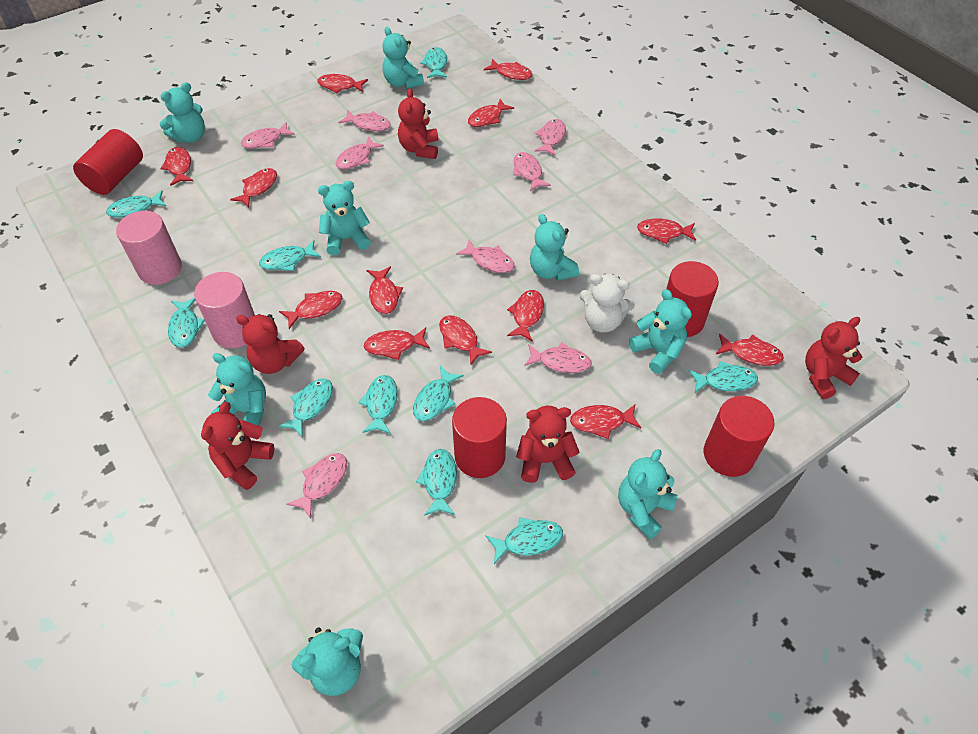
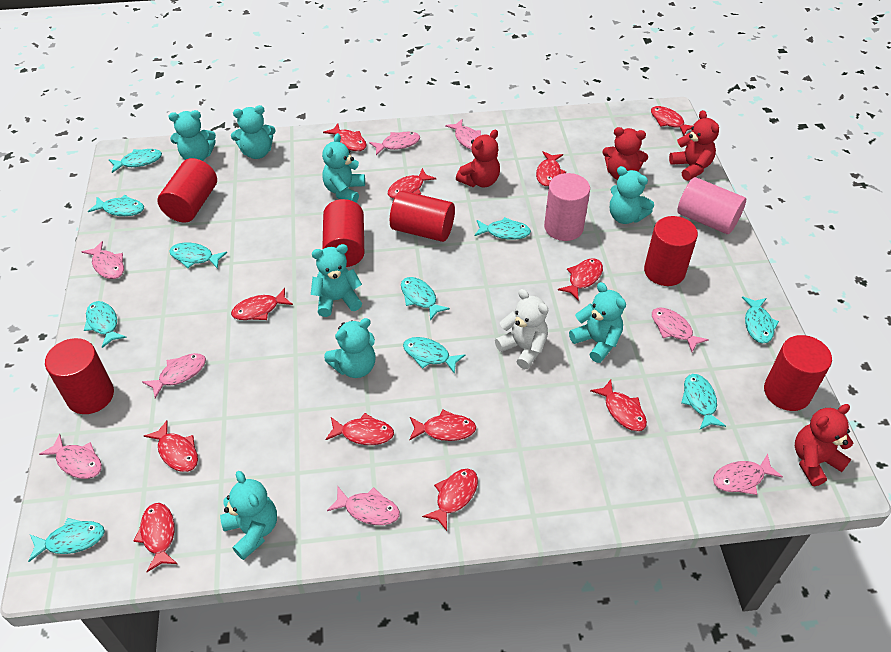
red cylinder: 4 -> 6
red fish: 13 -> 12
red teddy bear: 5 -> 4

